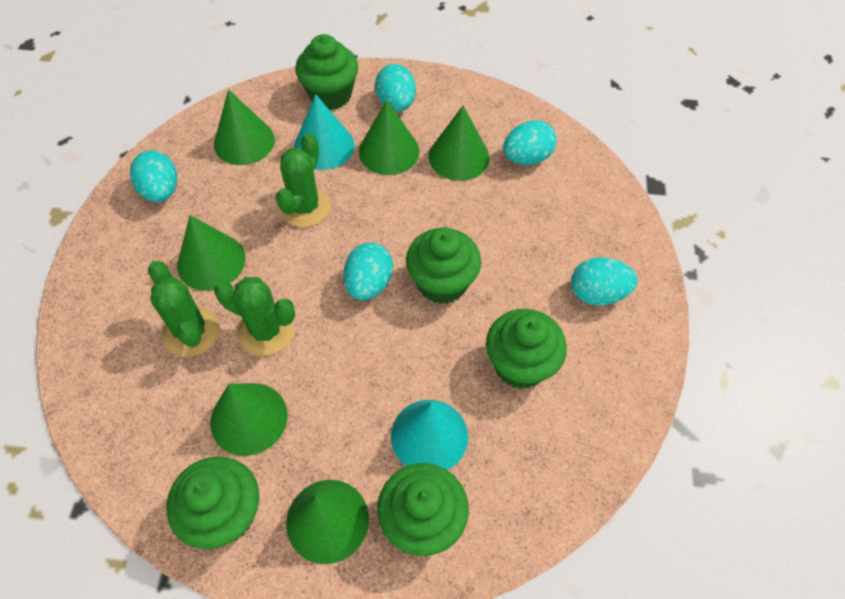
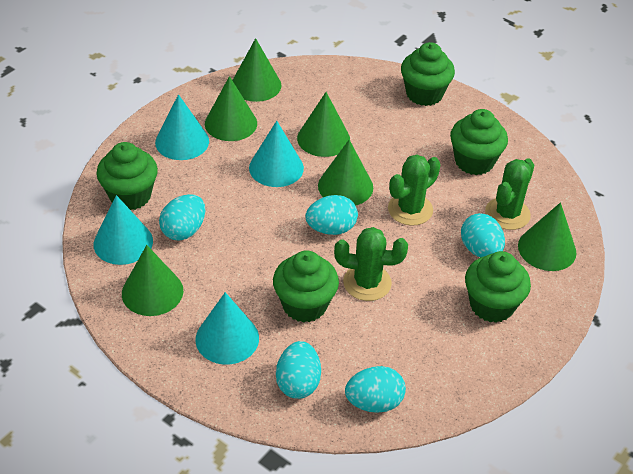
turquoise cone: 2 -> 4

